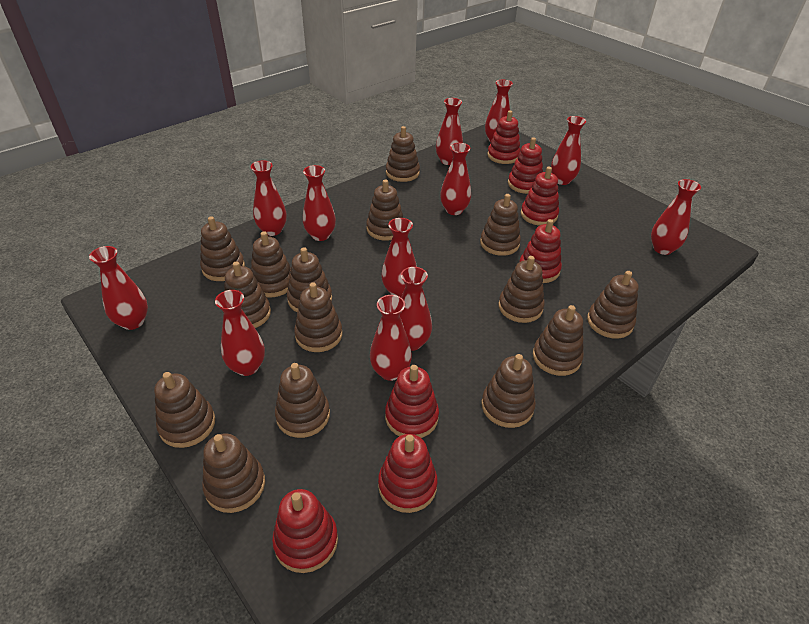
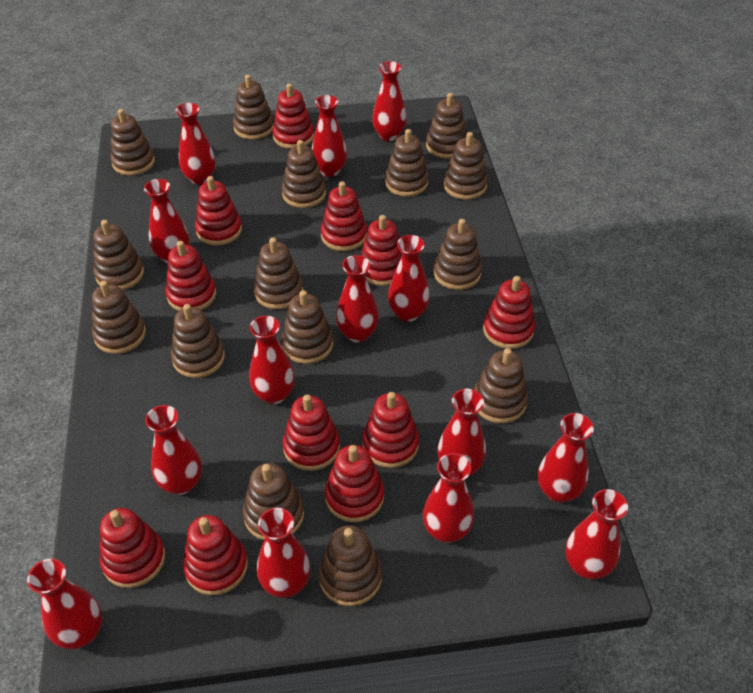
red stacking toy: 7 -> 11
red vase: 12 -> 14

